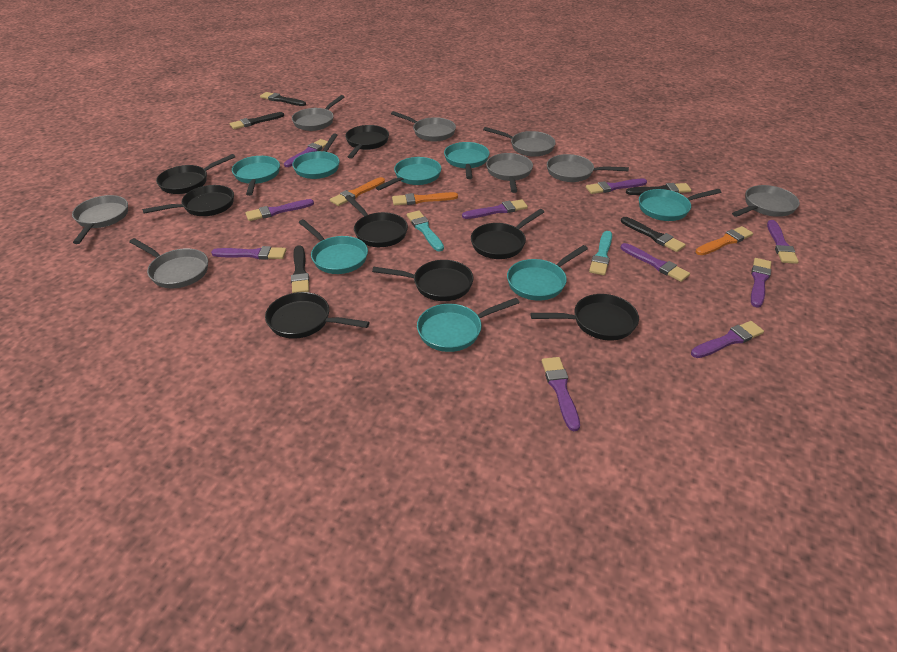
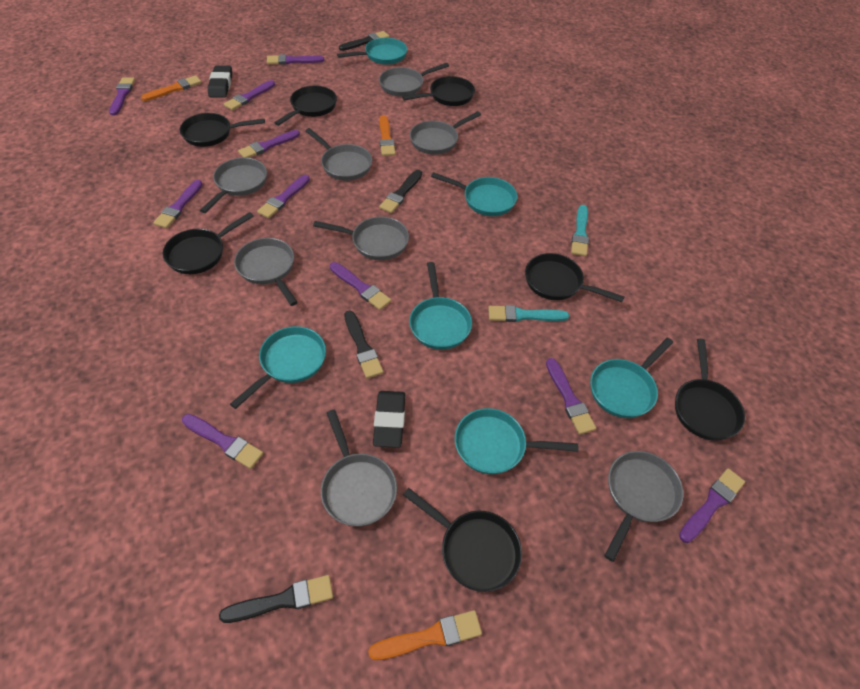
black brush: 5 -> 4
black eraser: 0 -> 2
black pan: 8 -> 7
turquoise pan: 8 -> 6

